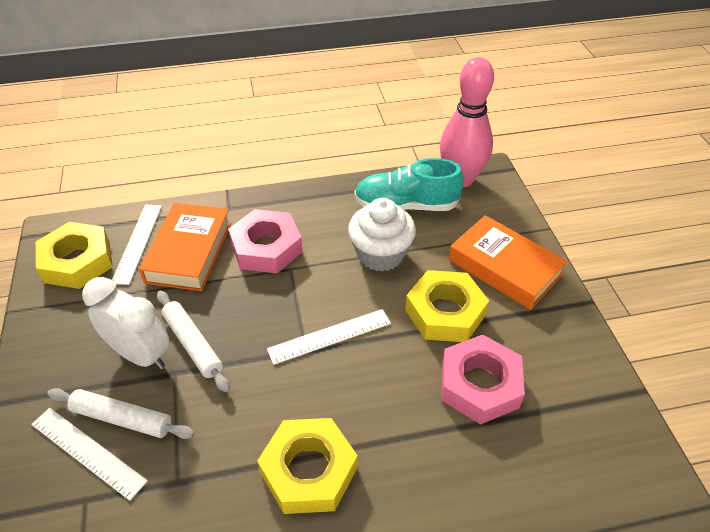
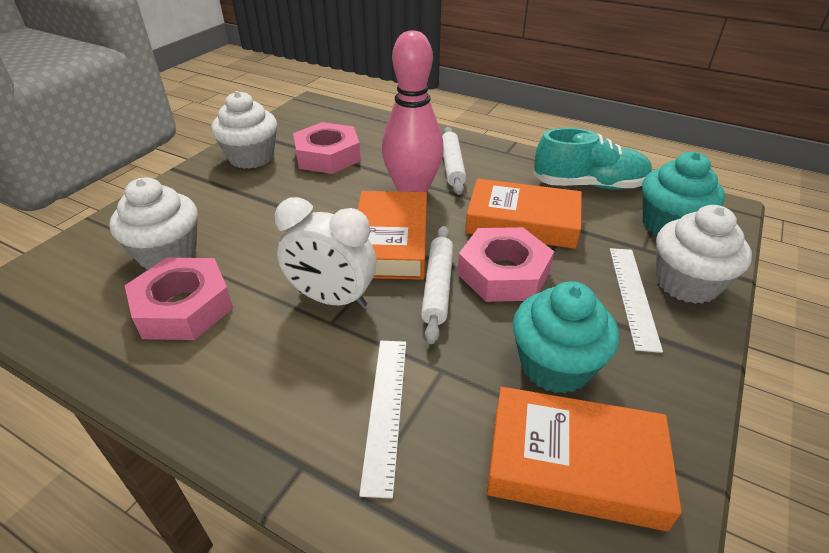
orange book: 2 -> 3
pink nut: 2 -> 3
turquoise cupcake: 0 -> 2
white cupcake: 1 -> 3
white ruler: 3 -> 2
yellow nut: 3 -> 0

